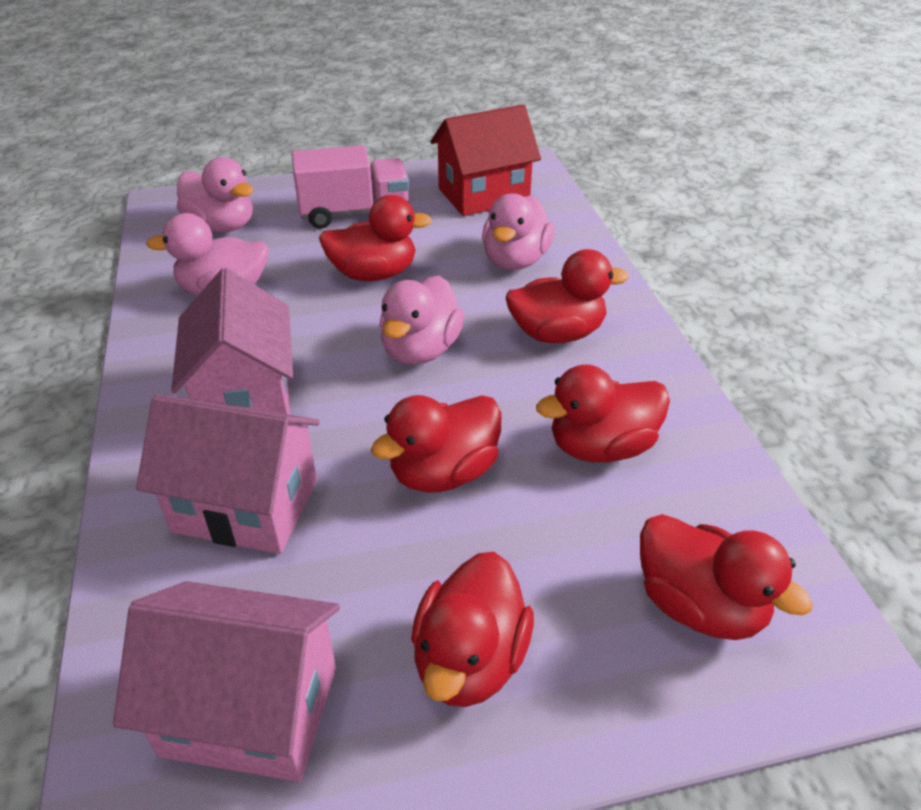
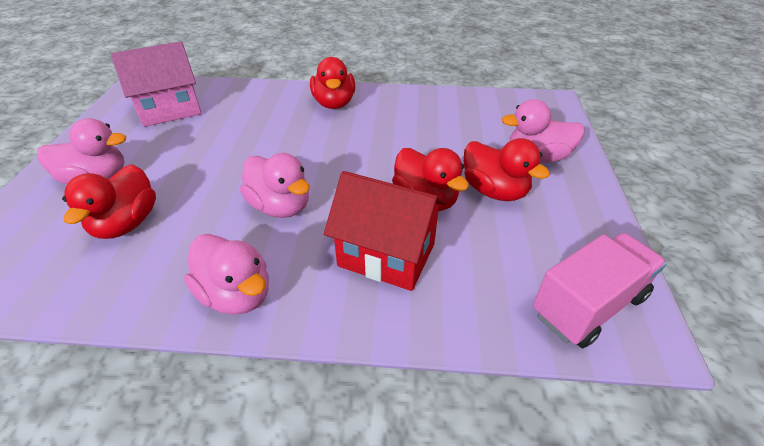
pink house: 3 -> 1
red duck: 6 -> 4

